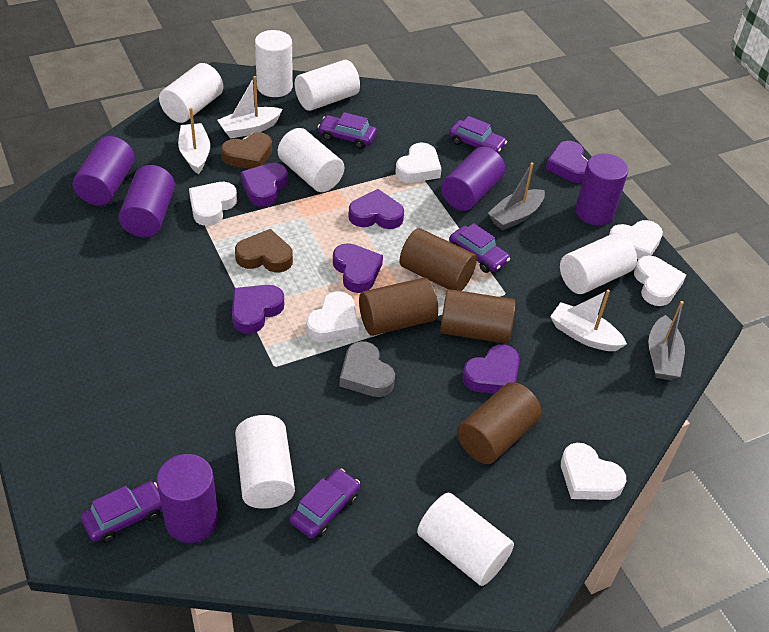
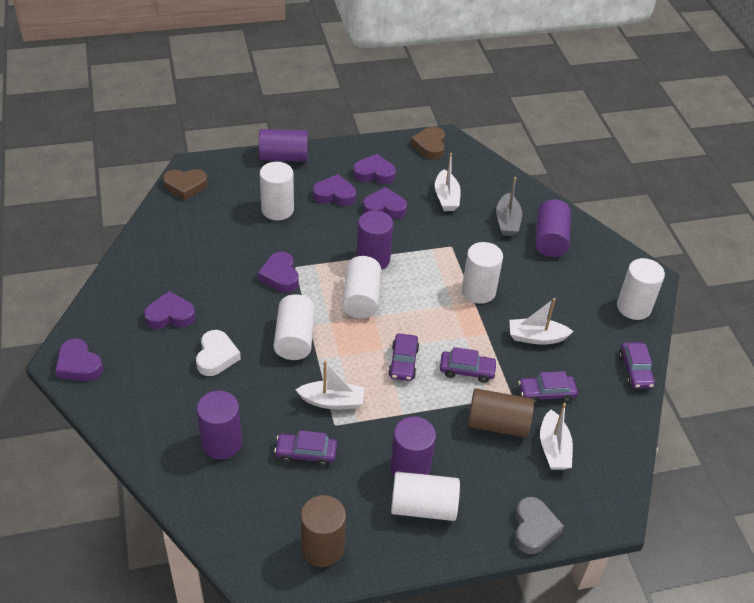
brown cylinder: 4 -> 2
grey boat: 2 -> 1
white boat: 3 -> 4
white cylinder: 7 -> 6
white heart: 6 -> 1

